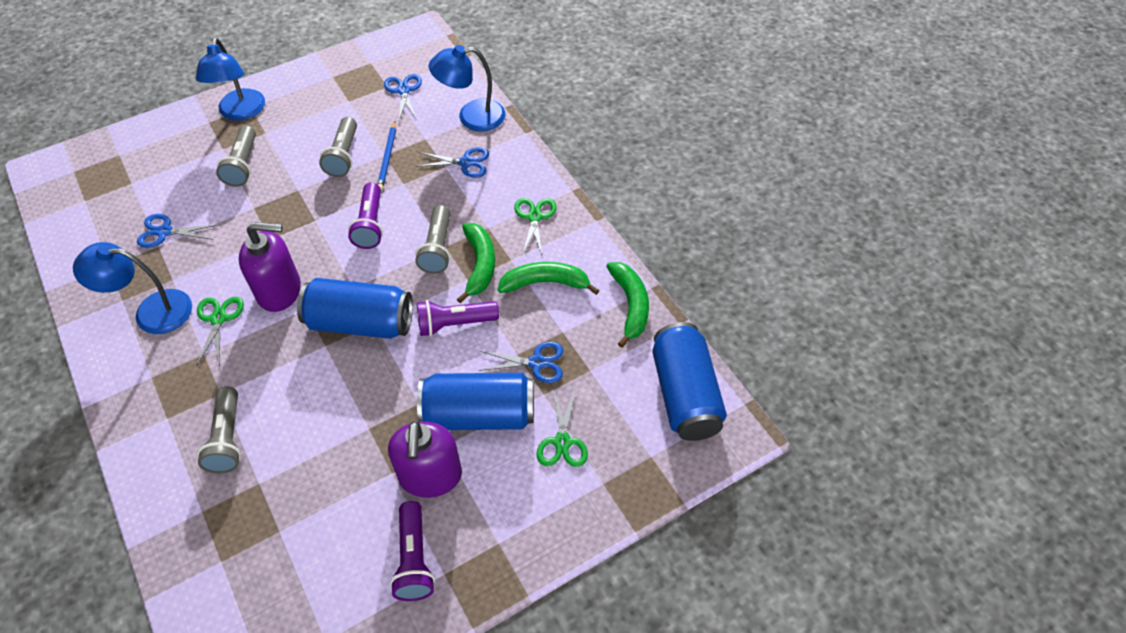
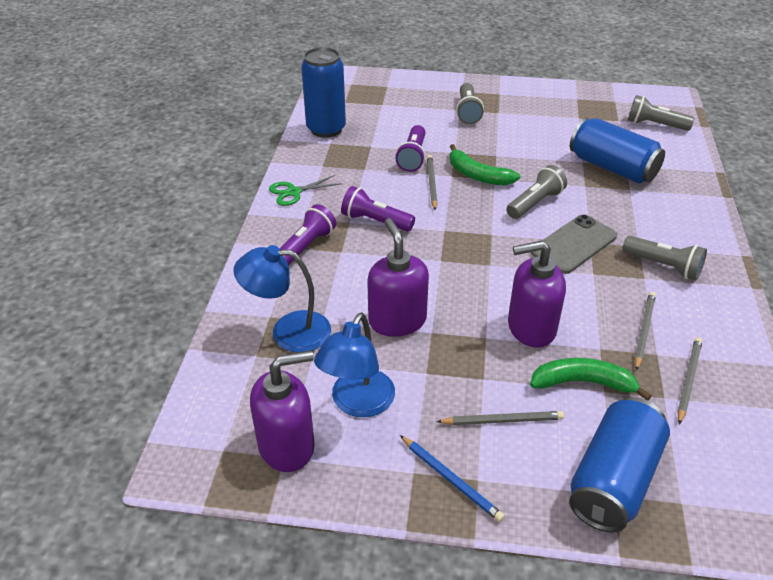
blue lamp: 3 -> 2
blue scissors: 4 -> 0
green banana: 3 -> 2
green scissors: 3 -> 1
grey pencil: 0 -> 4
grey phone: 0 -> 1
purple soap dispenser: 2 -> 3

